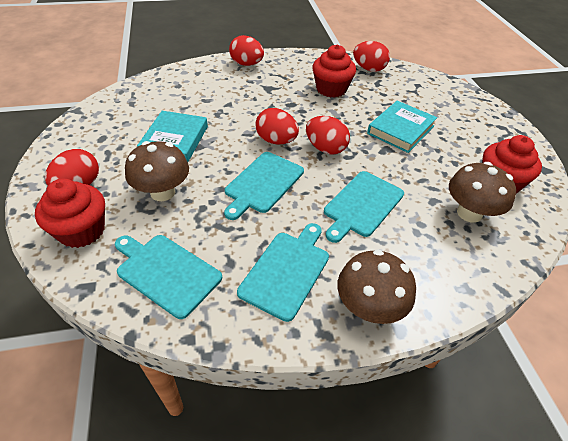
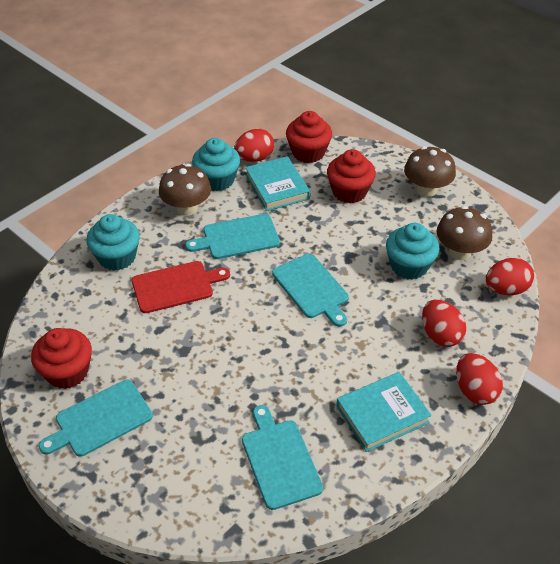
red cutting board: 0 -> 1
red egg: 5 -> 4
turquoise cupcake: 0 -> 3

